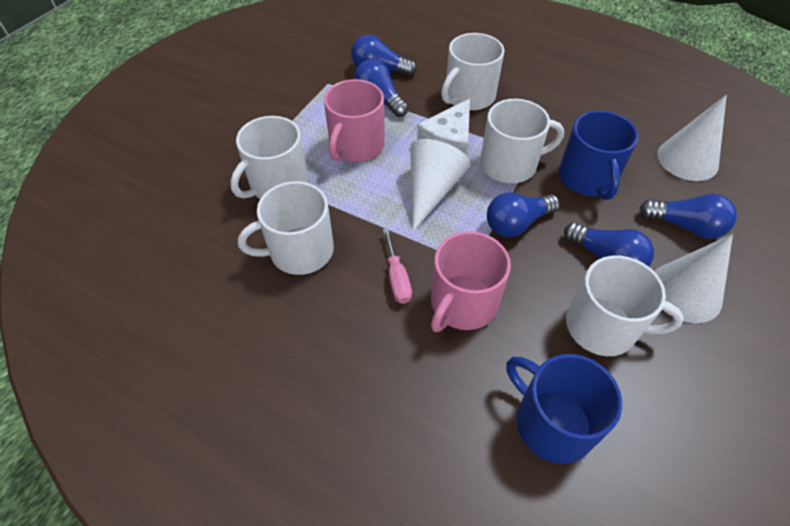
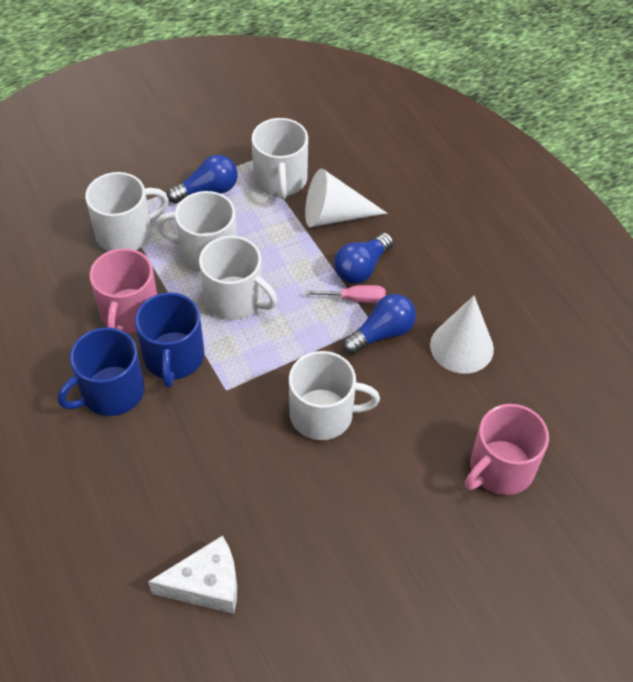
blue light bulb: 5 -> 3
white cone: 3 -> 2

